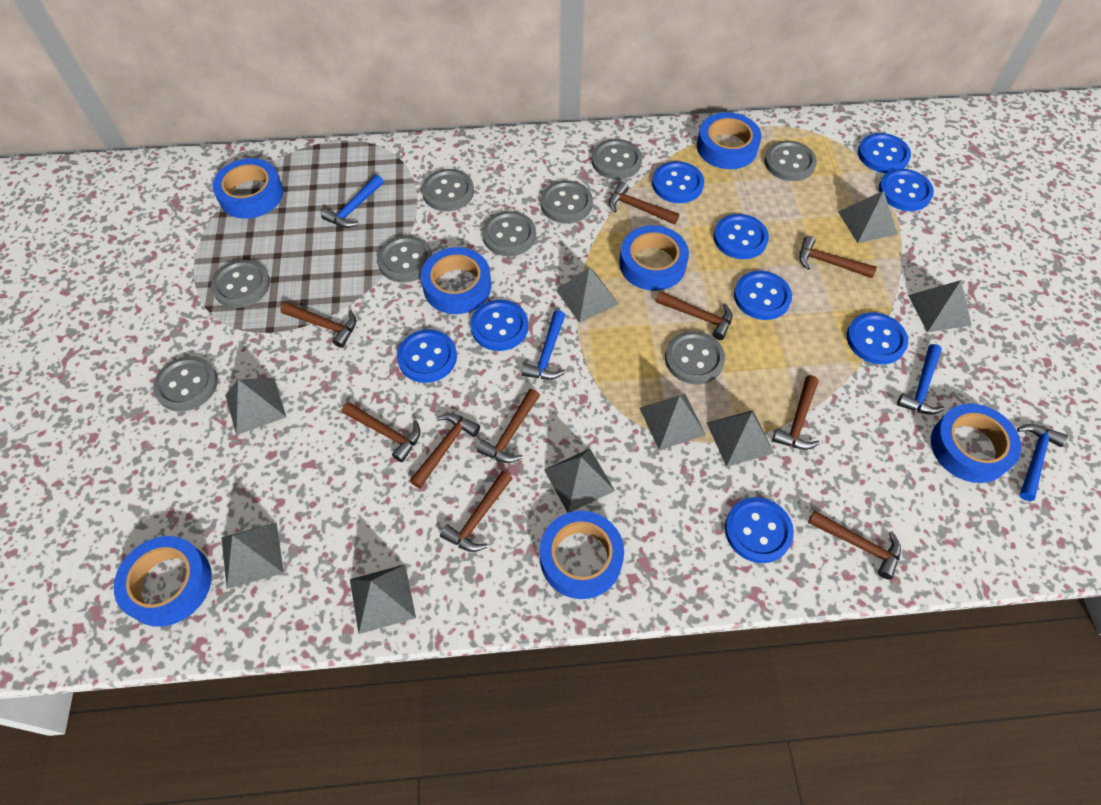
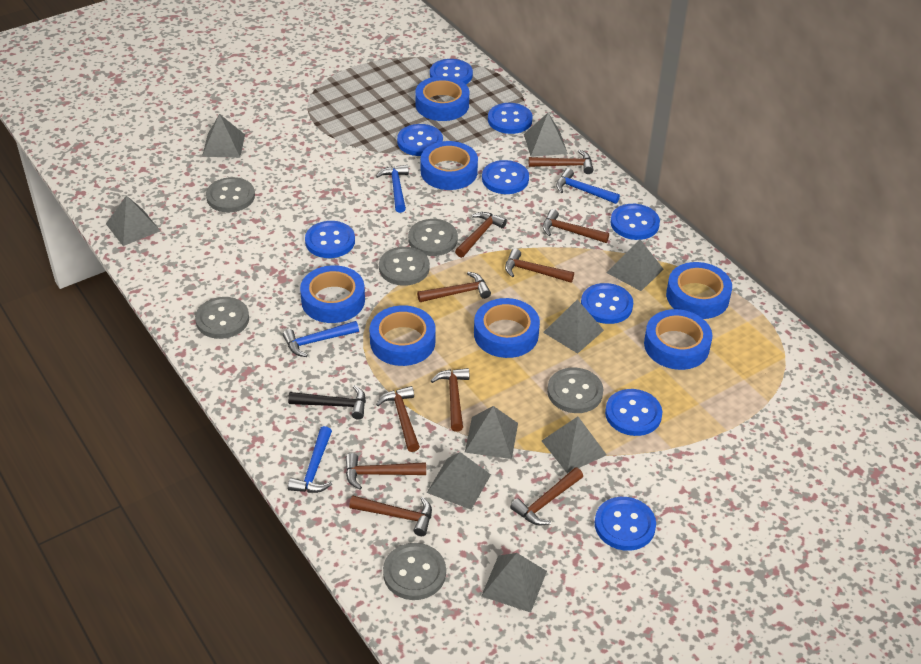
black hammer: 0 -> 1
grey button: 9 -> 6

